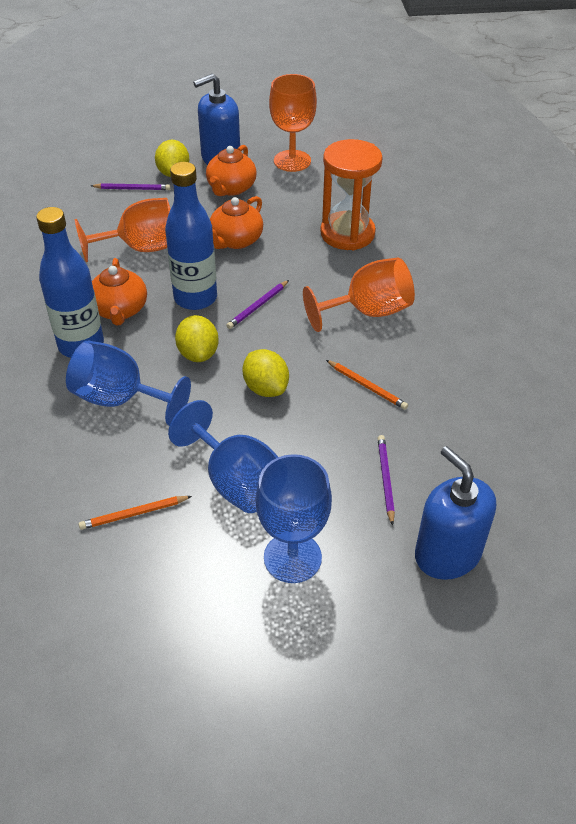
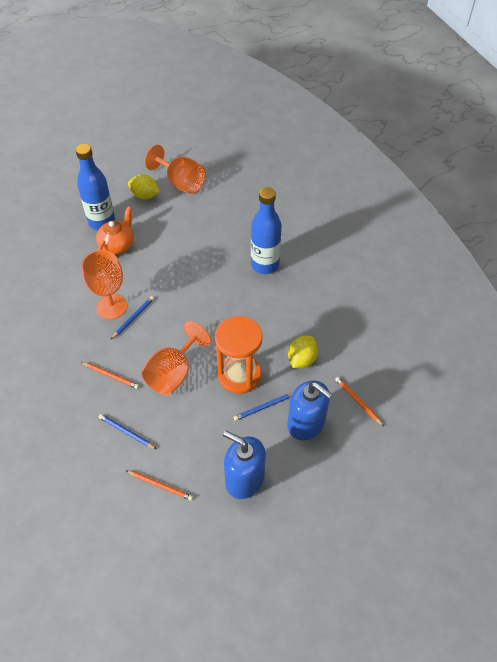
blue goblet: 3 -> 0
blue pencil: 0 -> 3
orange pencil: 2 -> 3
orange teapot: 3 -> 1
purple pencil: 3 -> 0
yellow lemon: 3 -> 2

